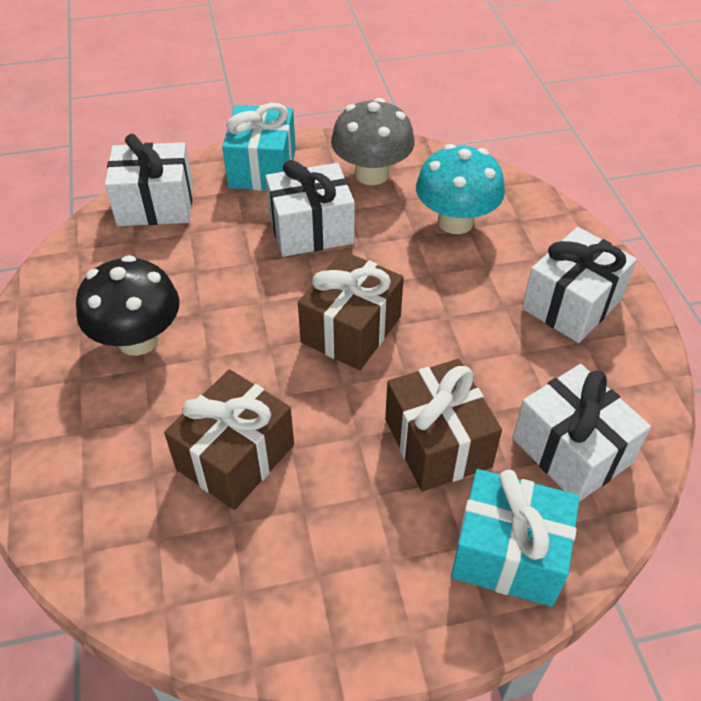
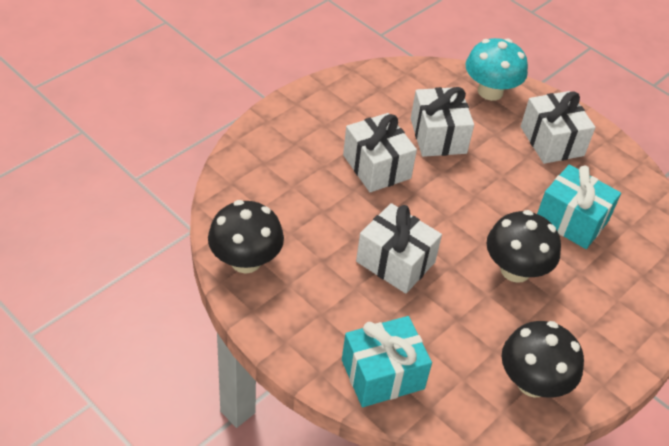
black mushroom: 1 -> 3
brown gift: 3 -> 0
grey mushroom: 1 -> 0

